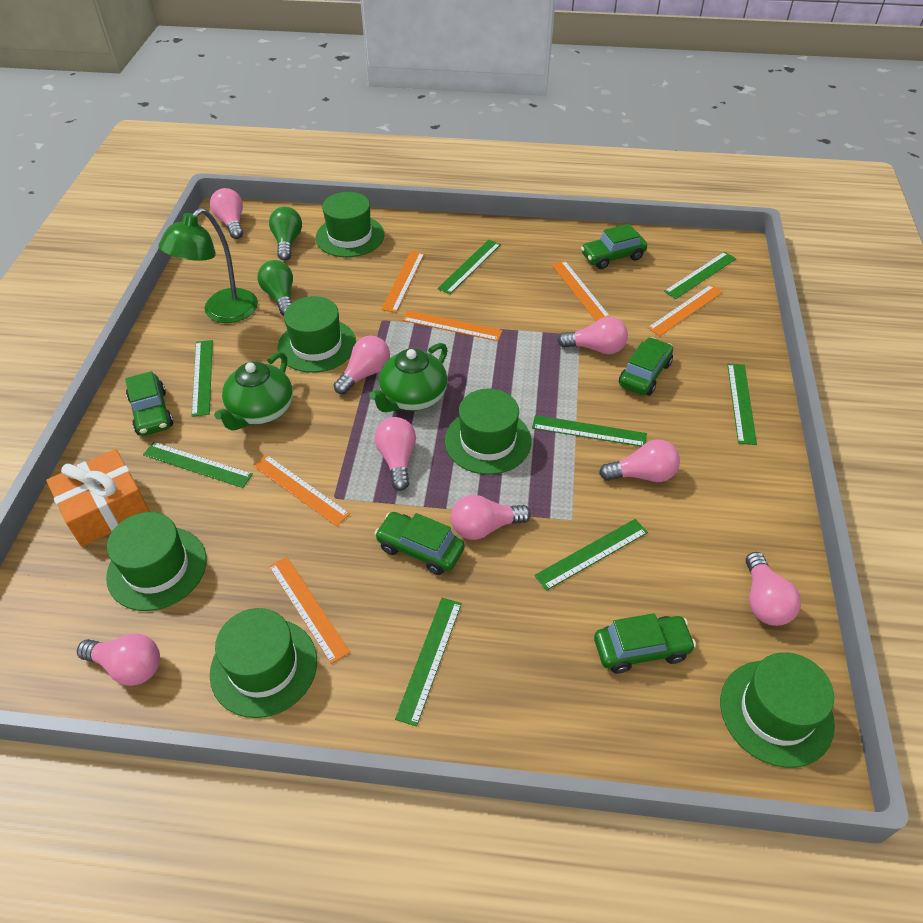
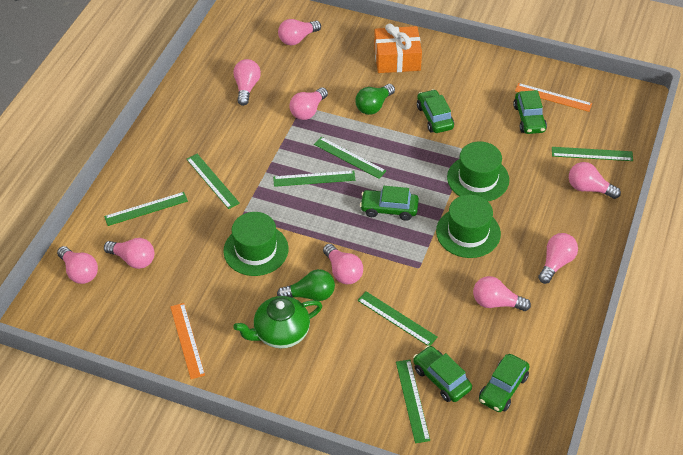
green hat: 6 -> 3
green lamp: 1 -> 0
green ruler: 8 -> 7
green teapot: 2 -> 1
orange ruler: 6 -> 2
pink light bulb: 8 -> 9

